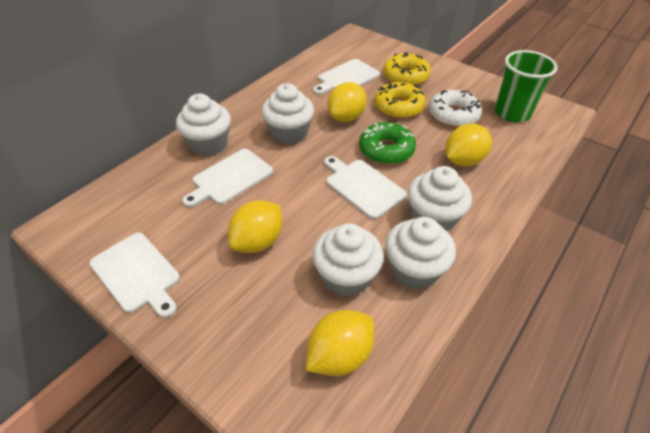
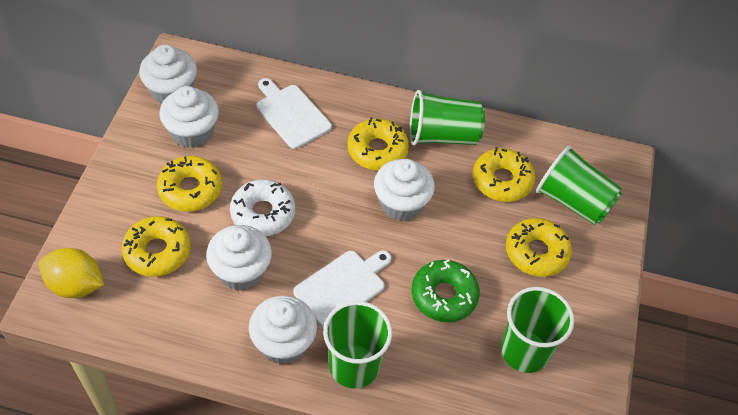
green cup: 1 -> 4
white cutting board: 4 -> 2
yellow donut: 2 -> 5
yellow lemon: 4 -> 1

